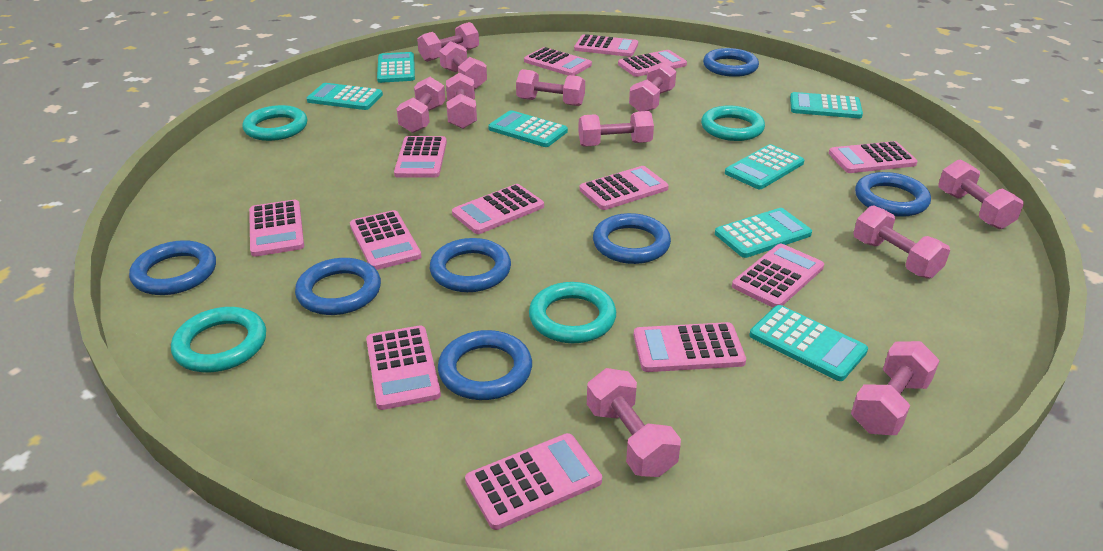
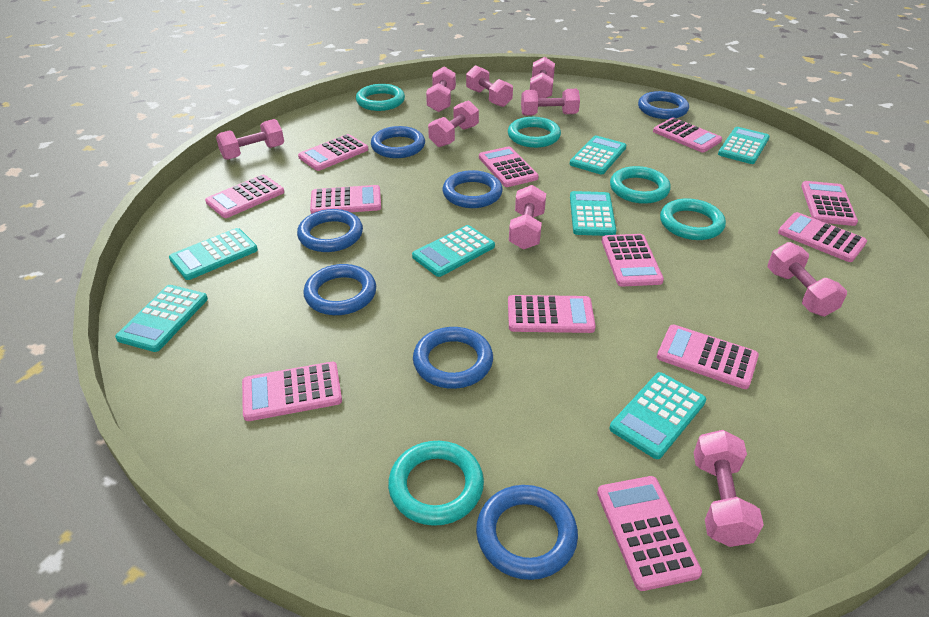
pink calculator: 13 -> 12
pink dumbbell: 11 -> 9
turquoise ring: 4 -> 5

